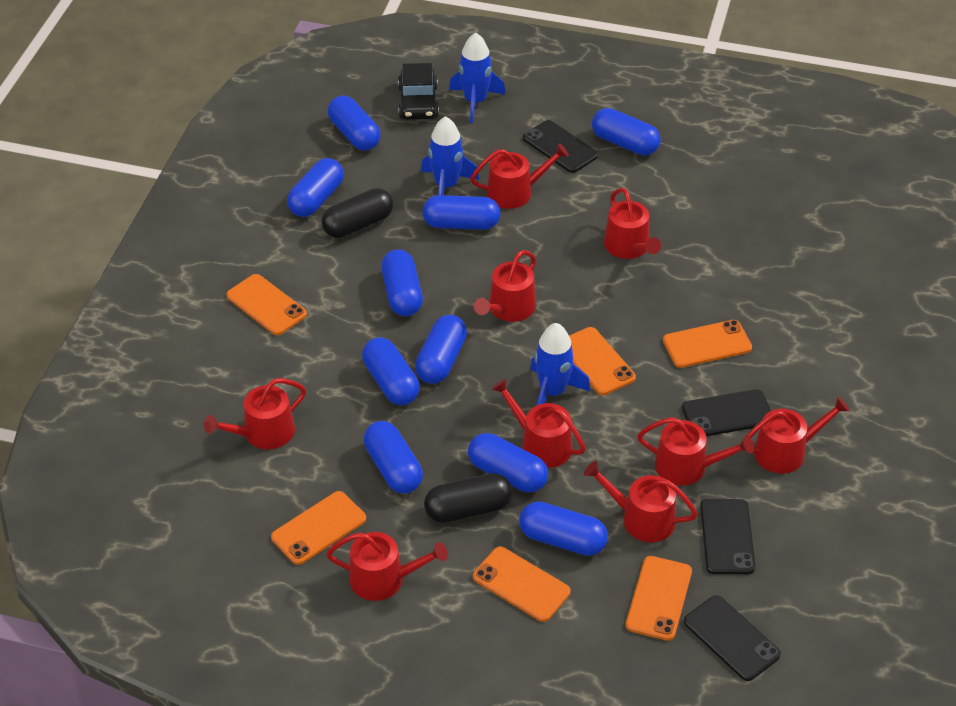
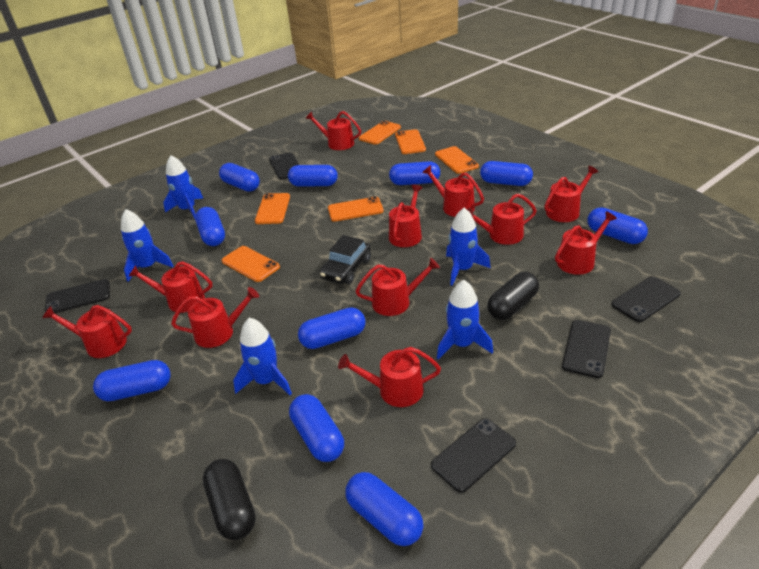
black phone: 4 -> 5
blue rocket: 3 -> 5
red watering can: 9 -> 11

